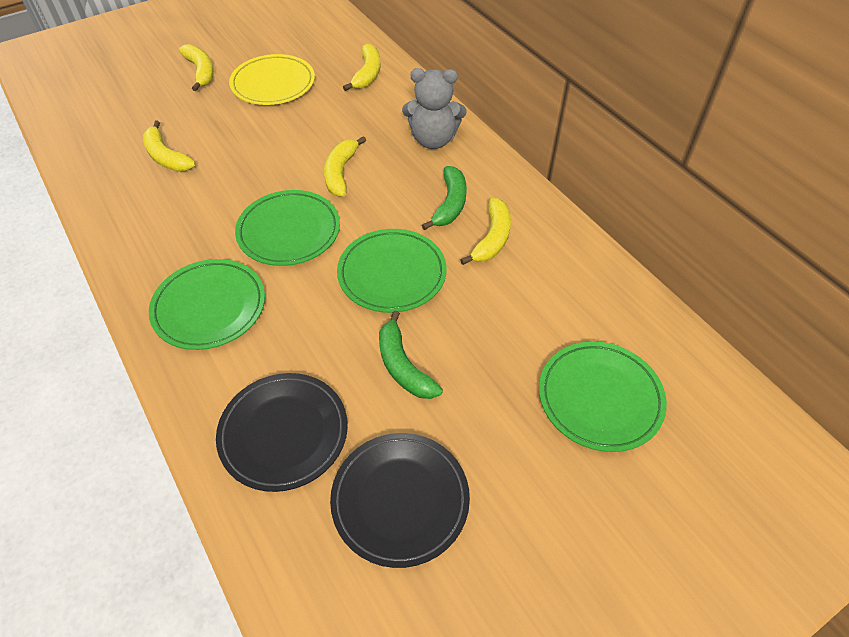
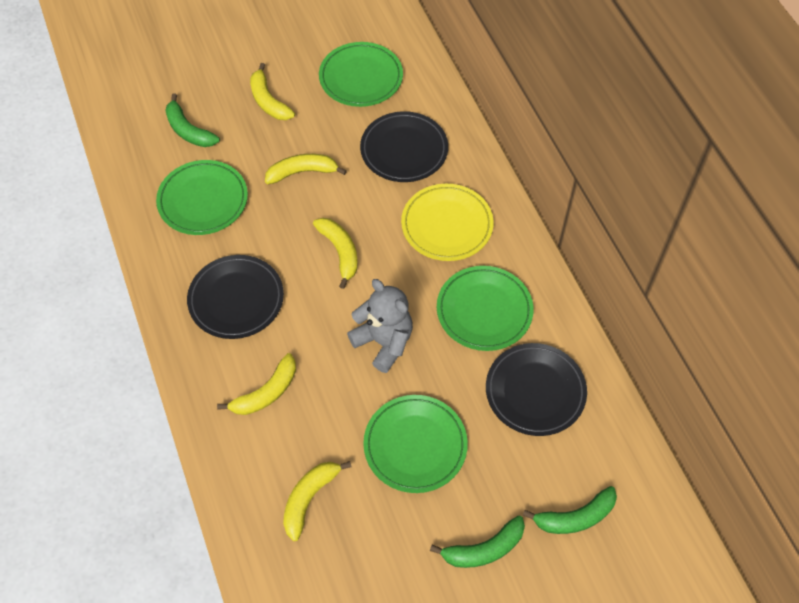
black plate: 2 -> 3
green banana: 2 -> 3

